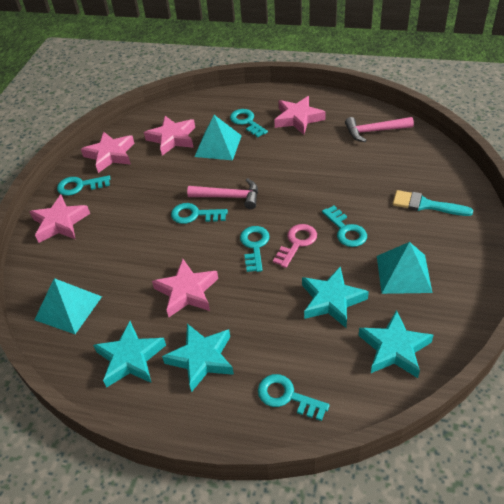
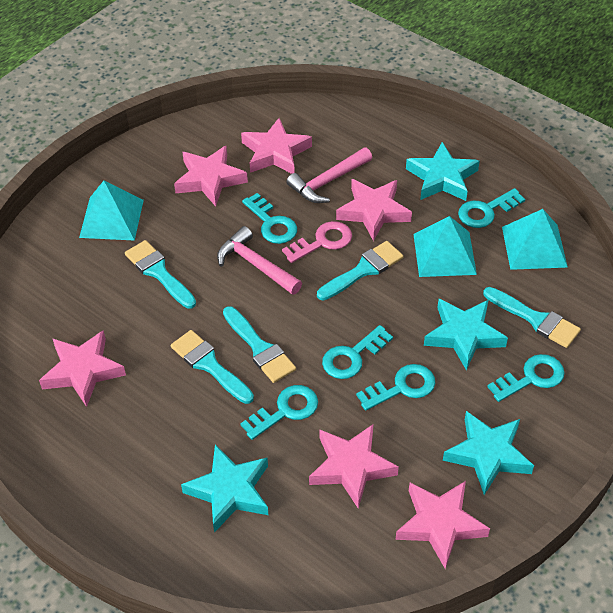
pink star: 5 -> 6
turquoise brush: 1 -> 5

